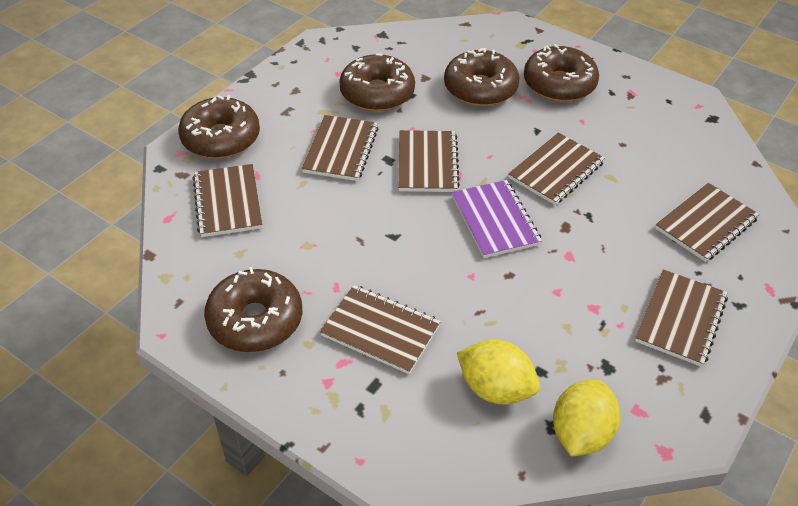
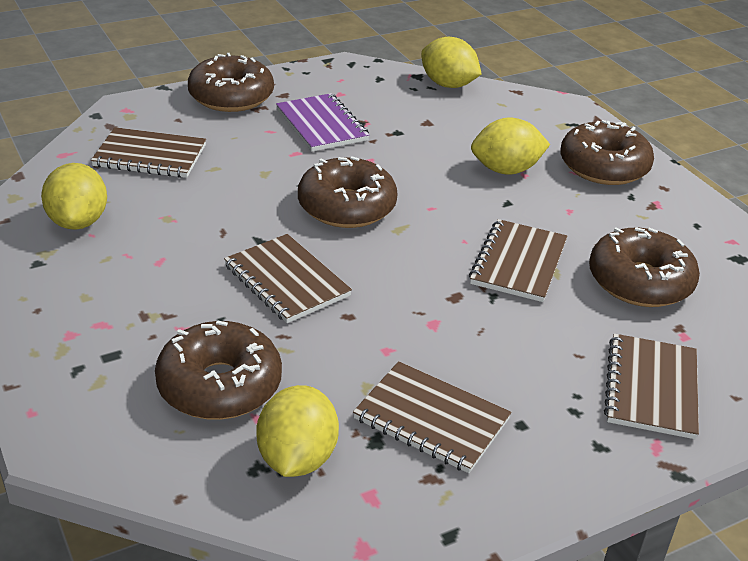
brown notebook: 7 -> 5
yellow lemon: 2 -> 4

